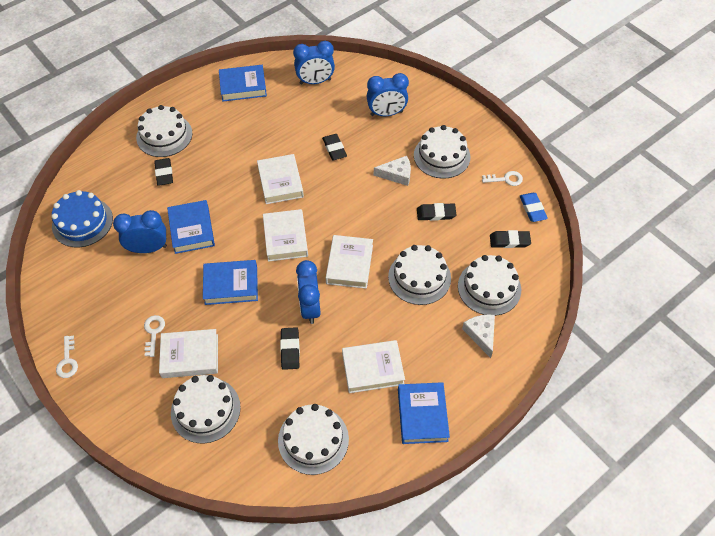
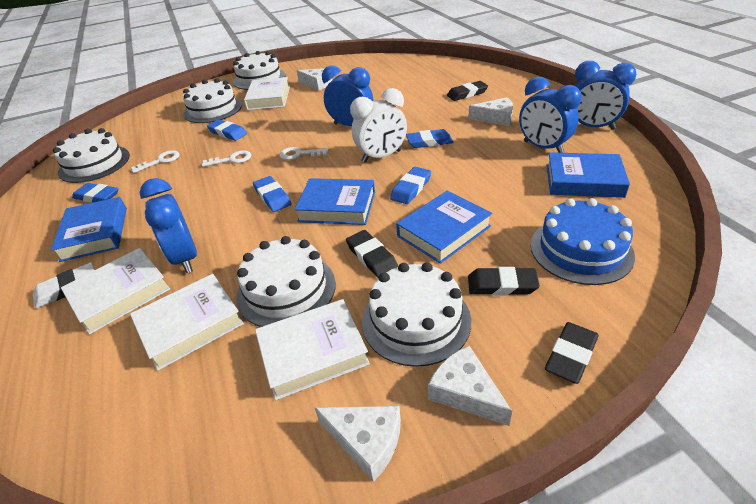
black eraser: 5 -> 4
blue eraser: 1 -> 5
white book: 5 -> 4
white cake: 6 -> 5
white cheese: 2 -> 4
white clock: 0 -> 1
white eraser: 0 -> 1

